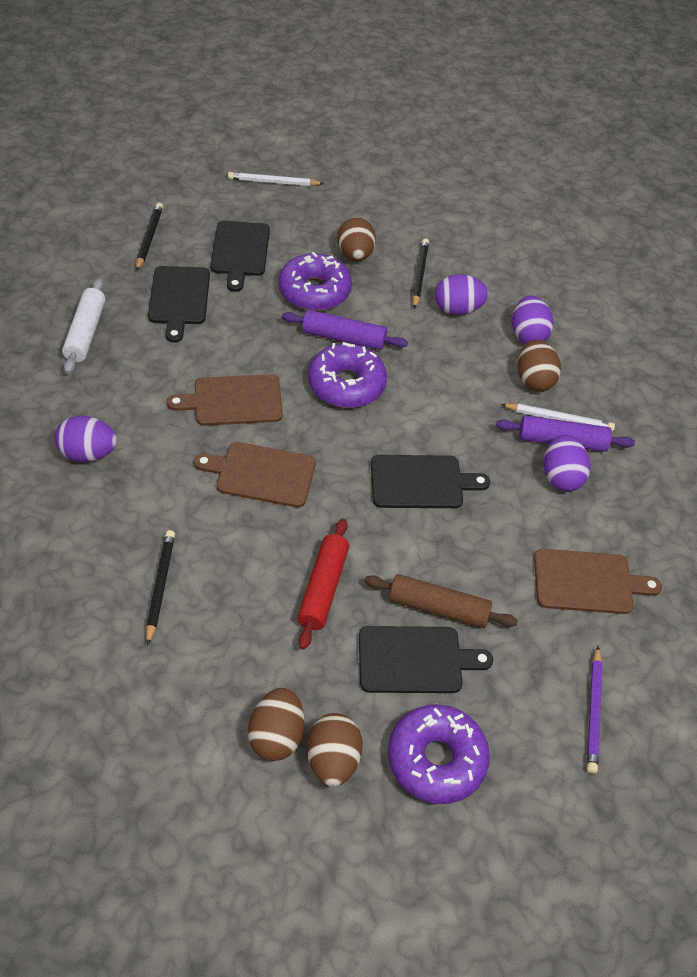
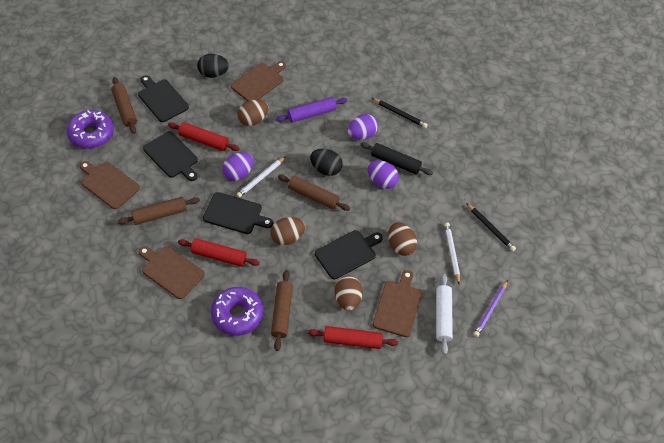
black egg: 0 -> 2
black pencil: 3 -> 2
black rolling pin: 0 -> 1
brown cutting board: 3 -> 4
brown rolling pin: 1 -> 4
purple donut: 3 -> 2
purple egg: 4 -> 3
purple rolling pin: 2 -> 1
red rolling pin: 1 -> 3

